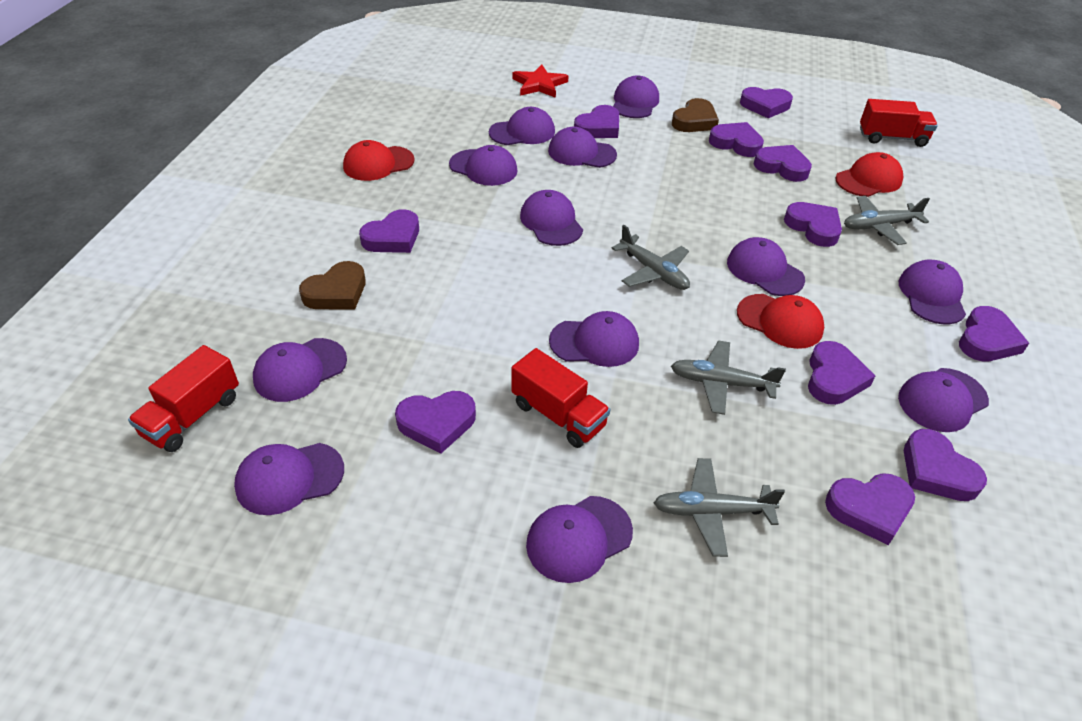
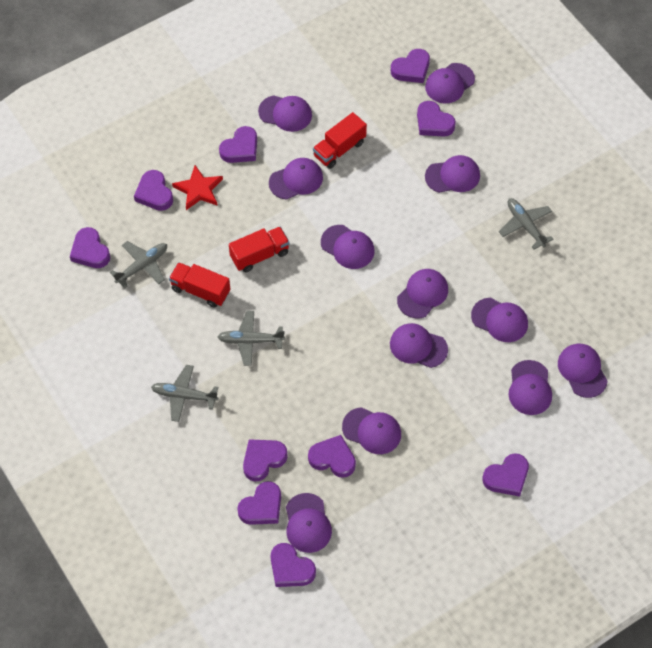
brown heart: 2 -> 0
purple heart: 11 -> 10
red cap: 3 -> 0

